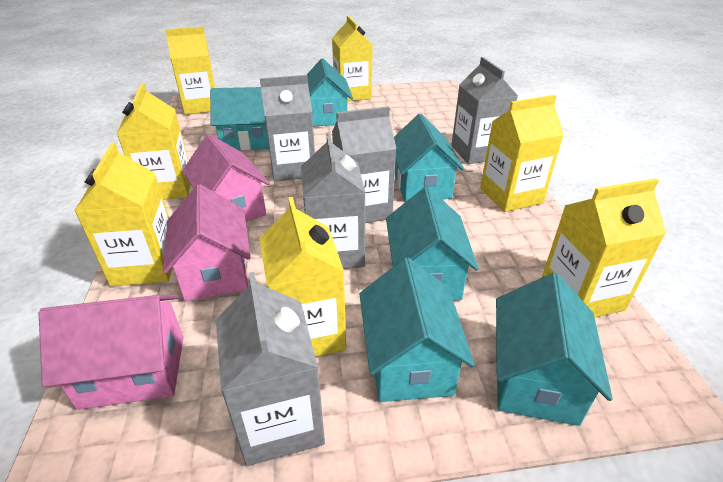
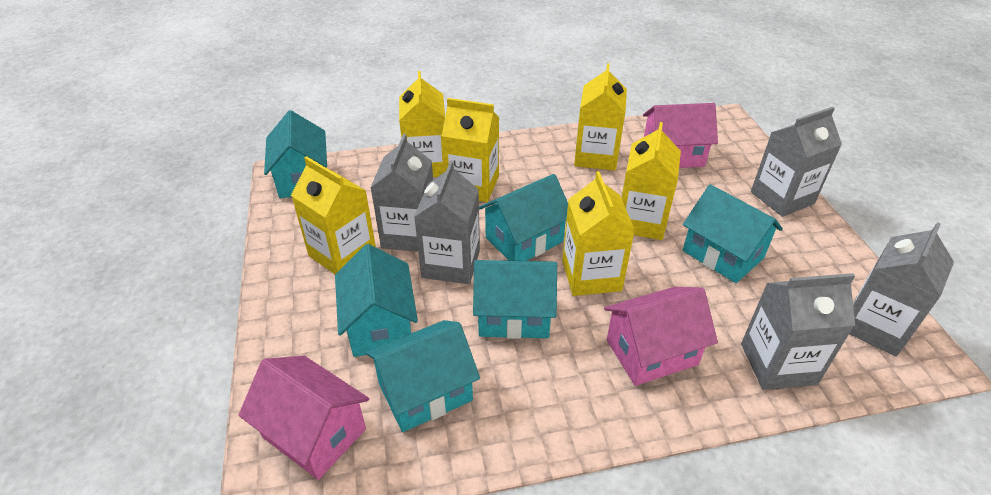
yellow carton: 7 -> 6

